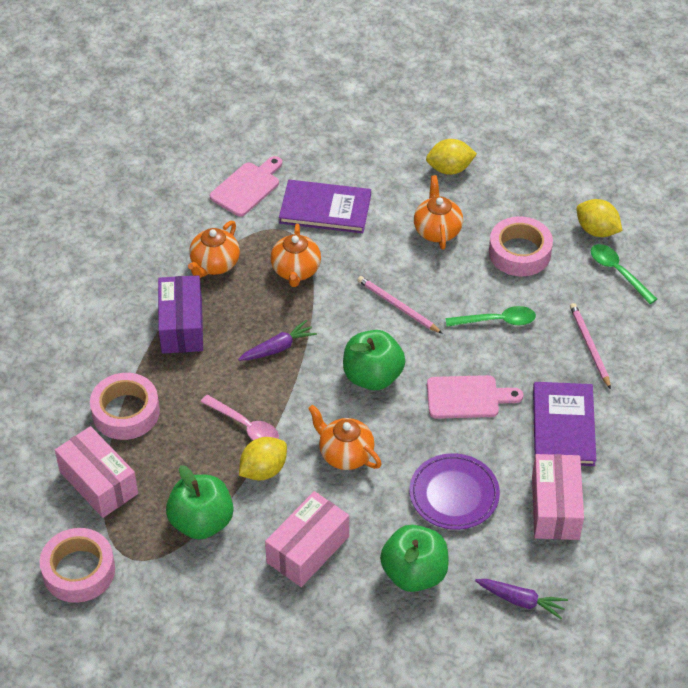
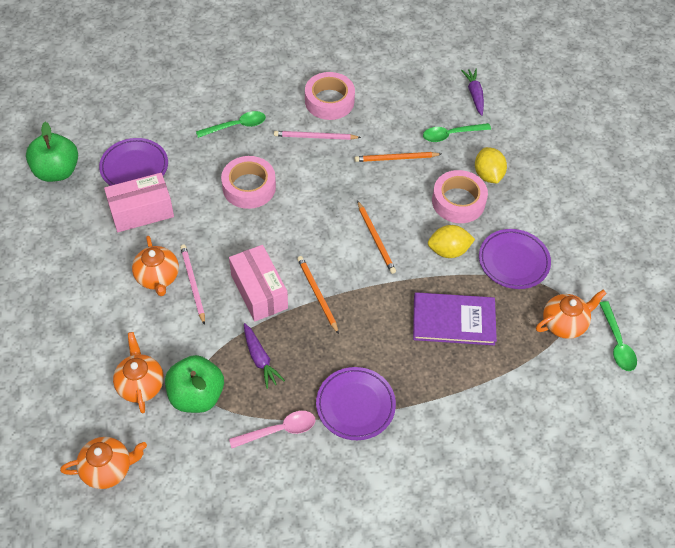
green apple: 3 -> 2
green spoon: 2 -> 3
orange pencil: 0 -> 3
pink box: 3 -> 2
pink cutting board: 2 -> 0
purple book: 2 -> 1
purple box: 1 -> 0
purple plate: 1 -> 3
yellow lemon: 3 -> 2

